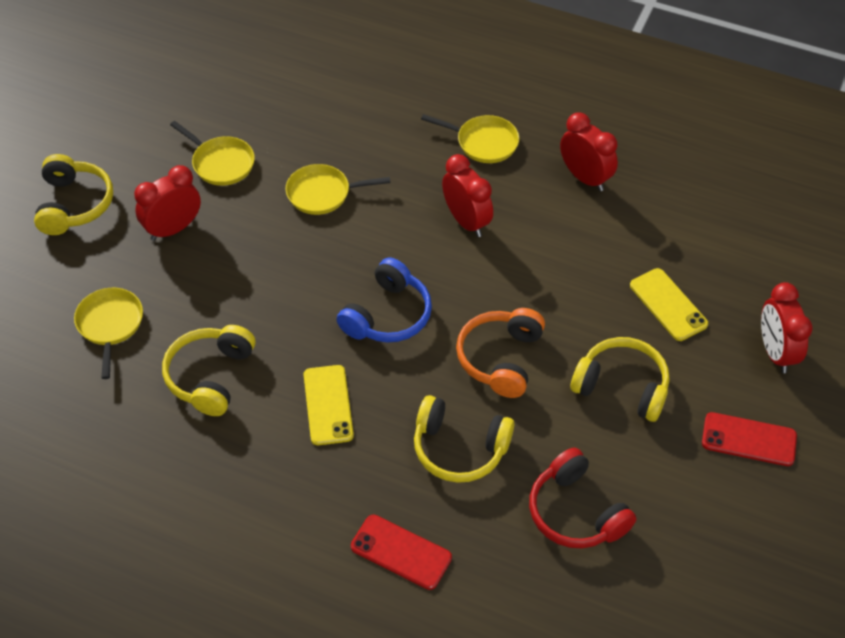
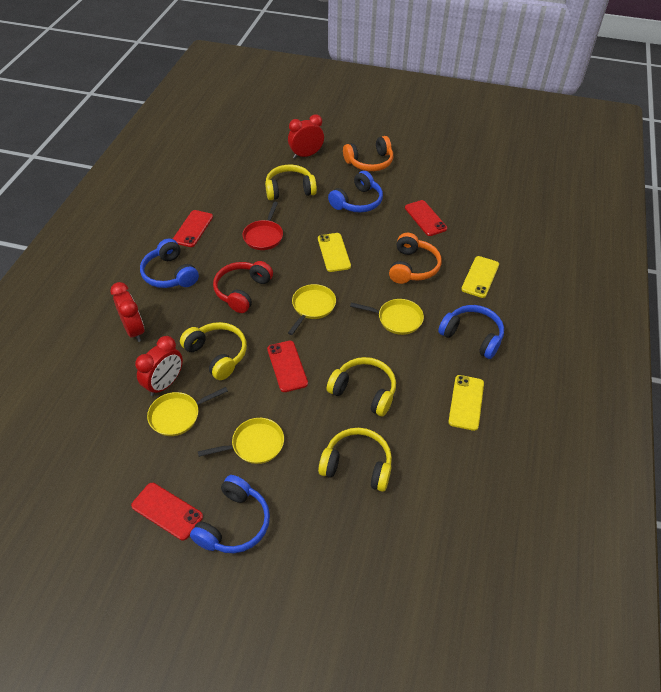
blue headphones: 1 -> 4
orange headphones: 1 -> 2
red clock: 4 -> 3
red pan: 0 -> 1
red phone: 2 -> 4
yellow phone: 2 -> 3

